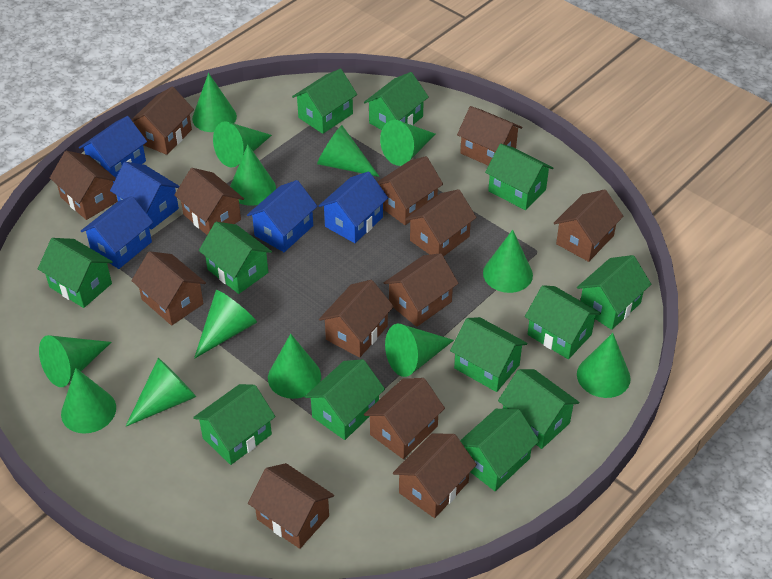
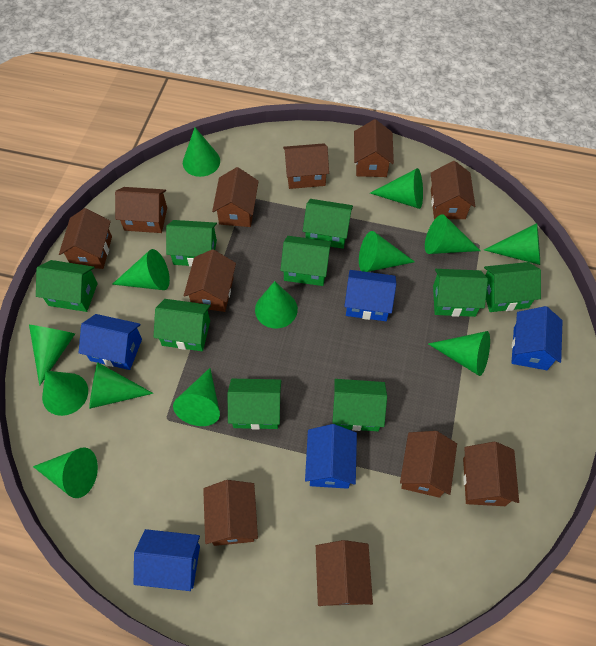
brown house: 13 -> 11
green house: 12 -> 9

